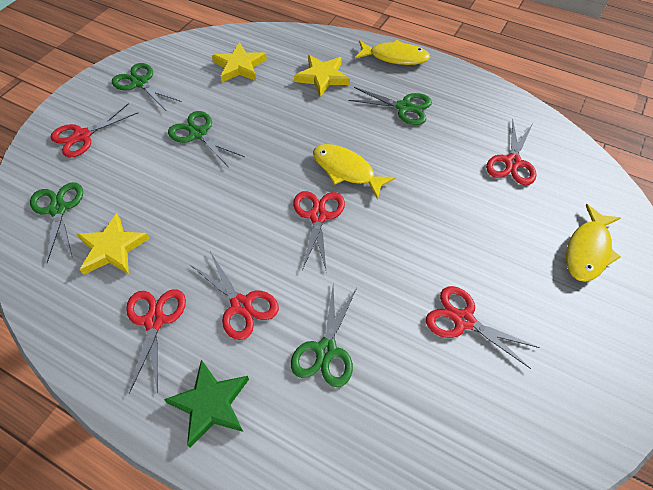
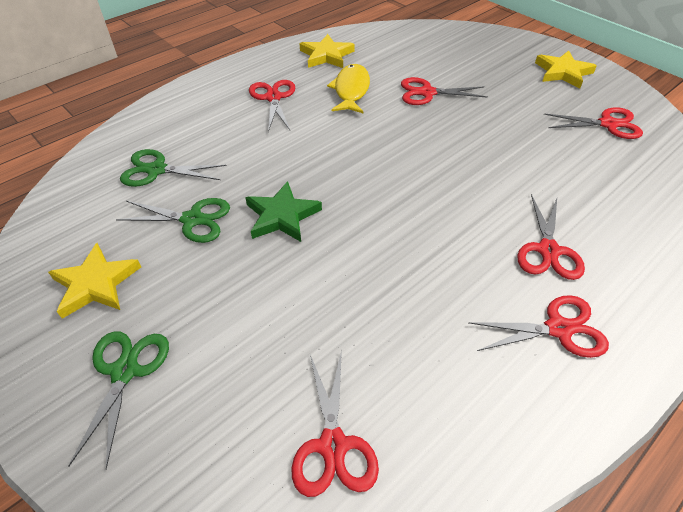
green scissors: 5 -> 3
yellow fish: 3 -> 1

